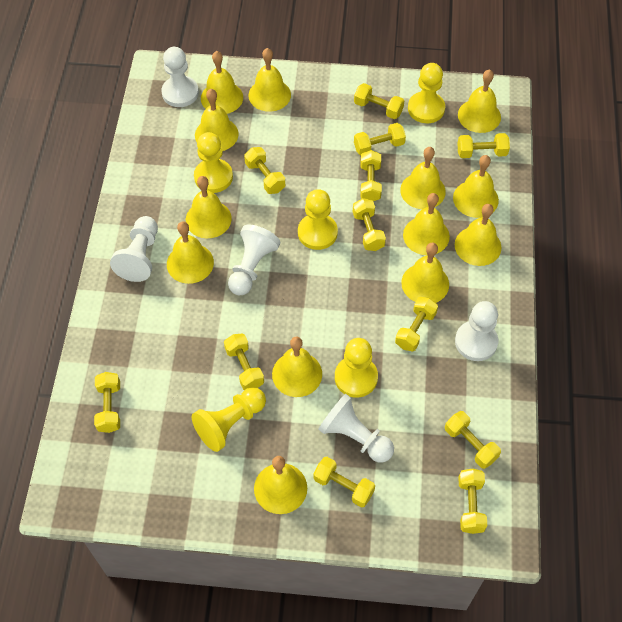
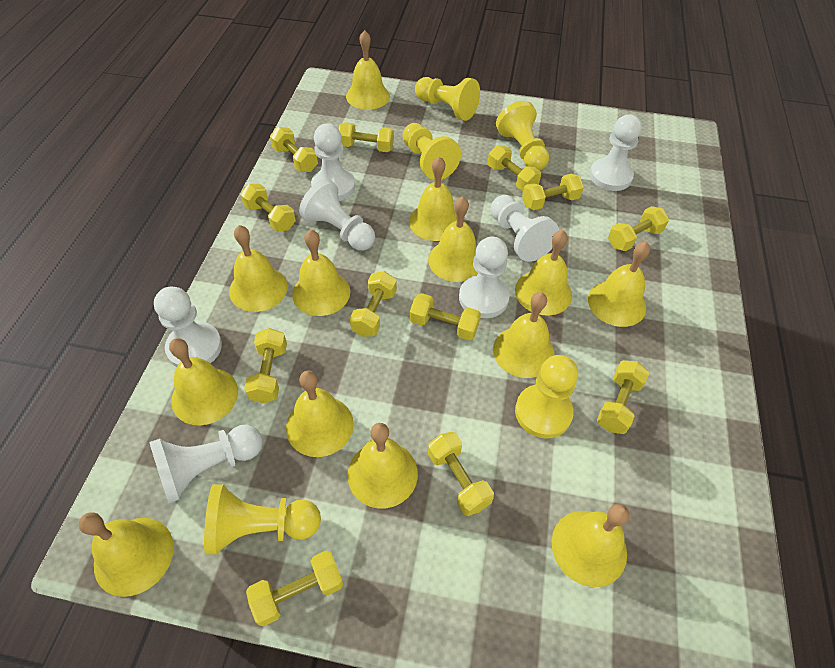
white pawn: 5 -> 7

